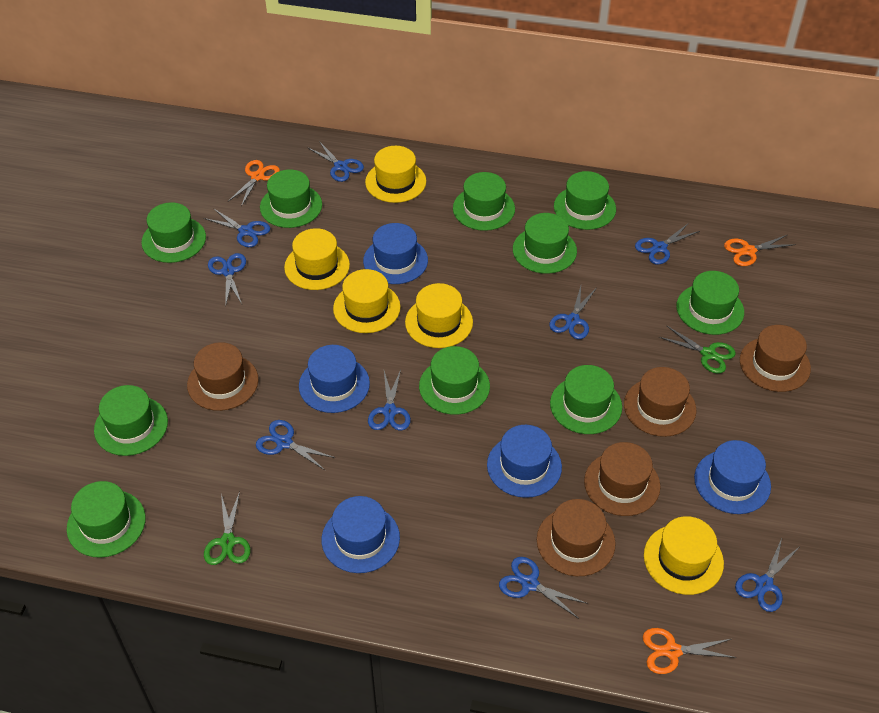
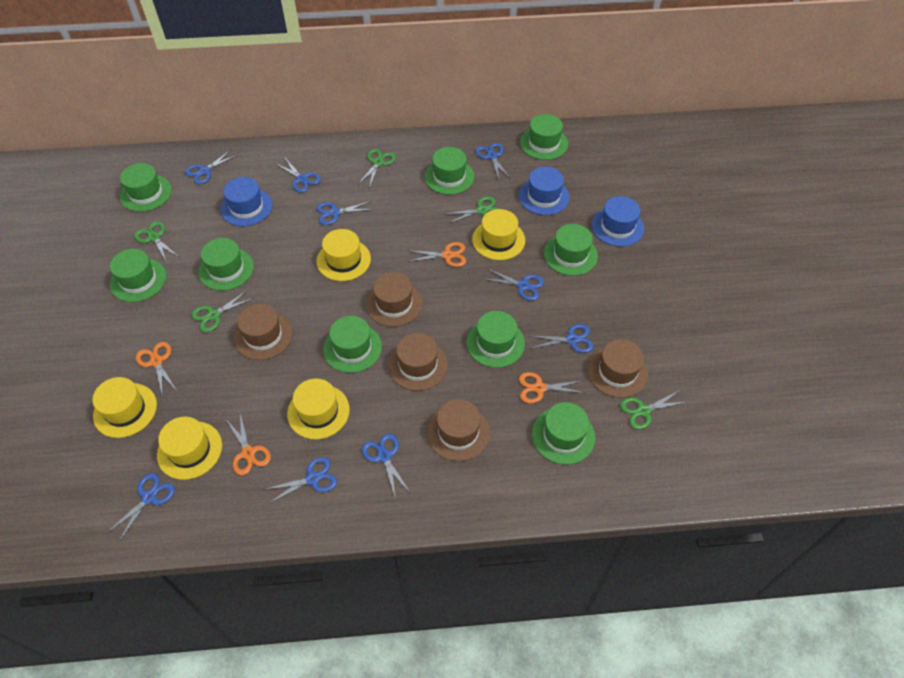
blue hat: 5 -> 3
green hat: 10 -> 9
green scissors: 2 -> 5
orange scissors: 3 -> 4

